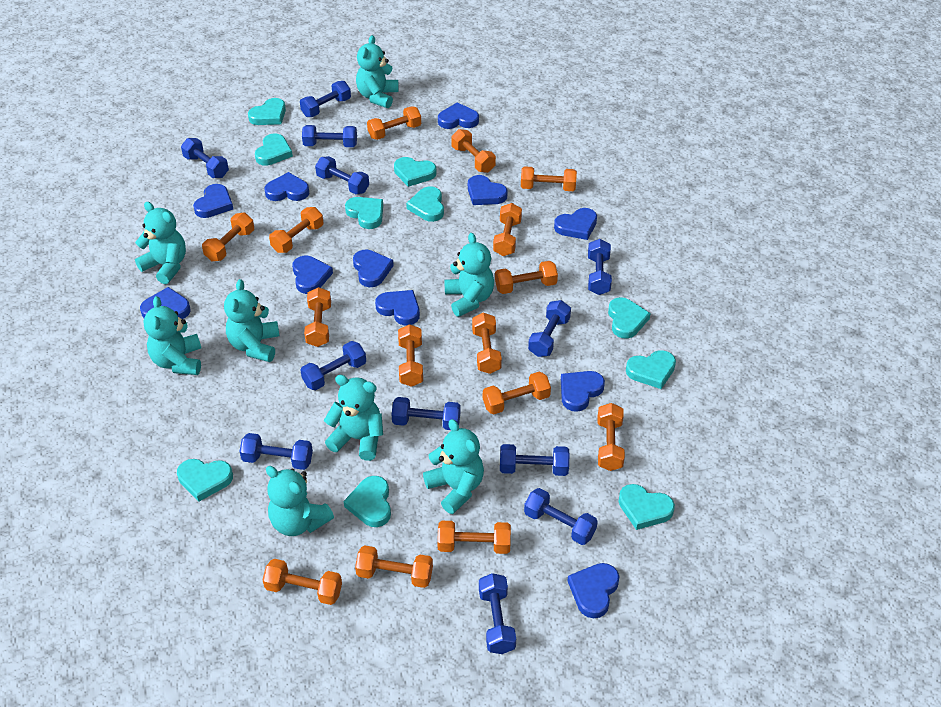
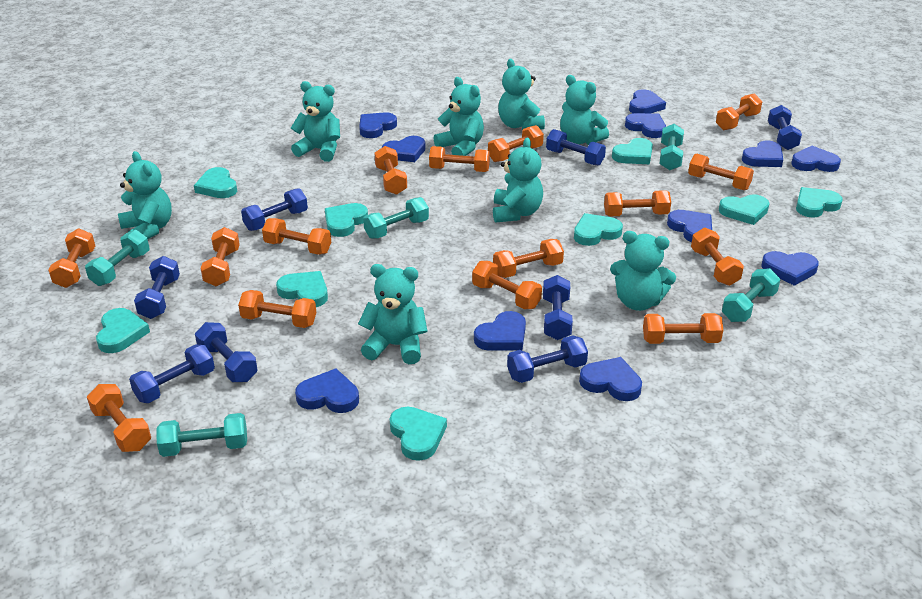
blue dumbbell: 12 -> 8
turquoise dumbbell: 0 -> 5
turquoise heart: 10 -> 9

